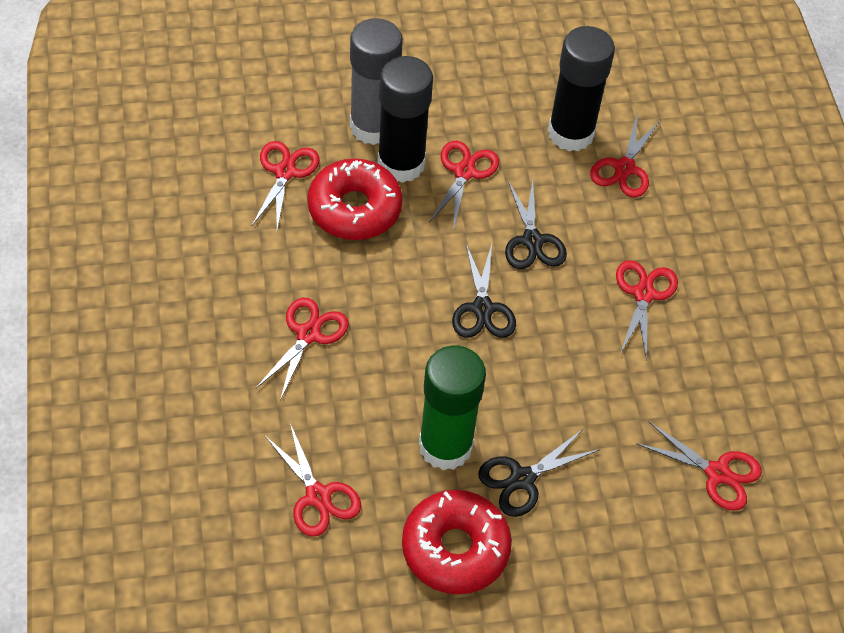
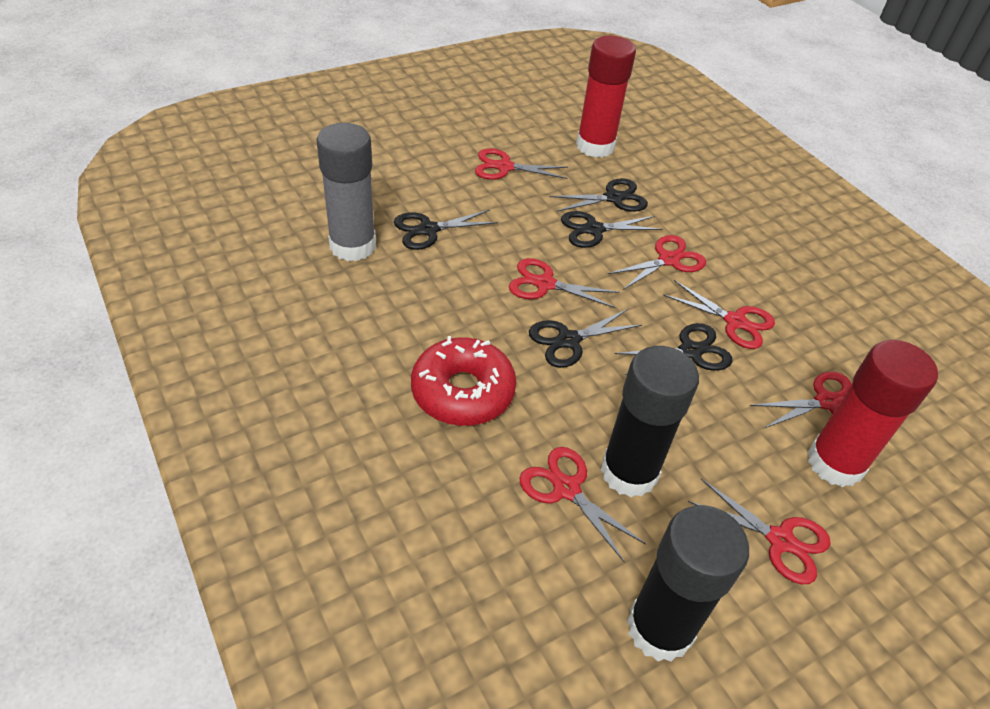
black scissors: 3 -> 5
green glue stick: 1 -> 0
red donut: 2 -> 1
red glue stick: 0 -> 2

